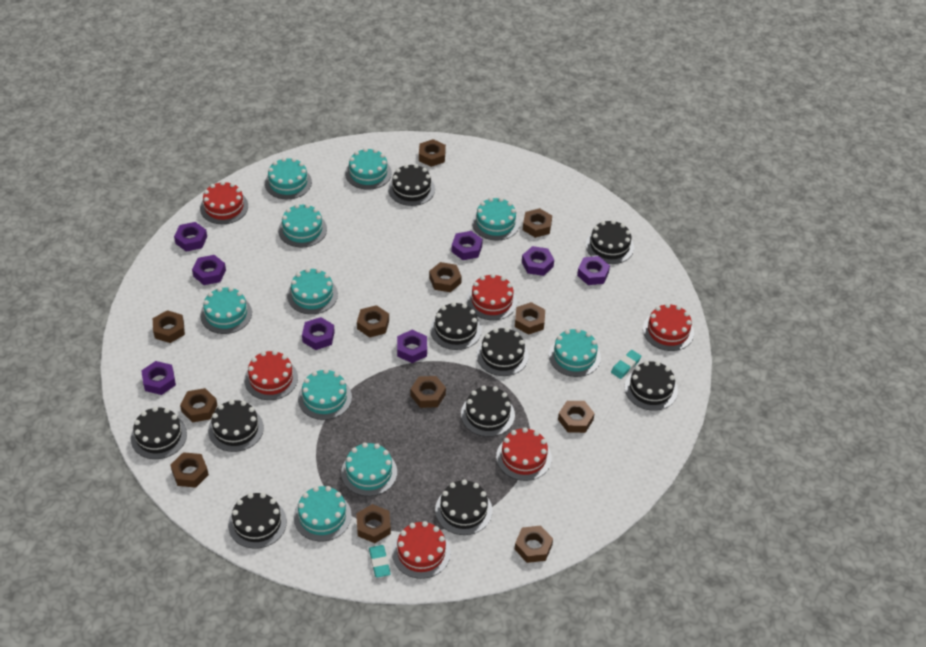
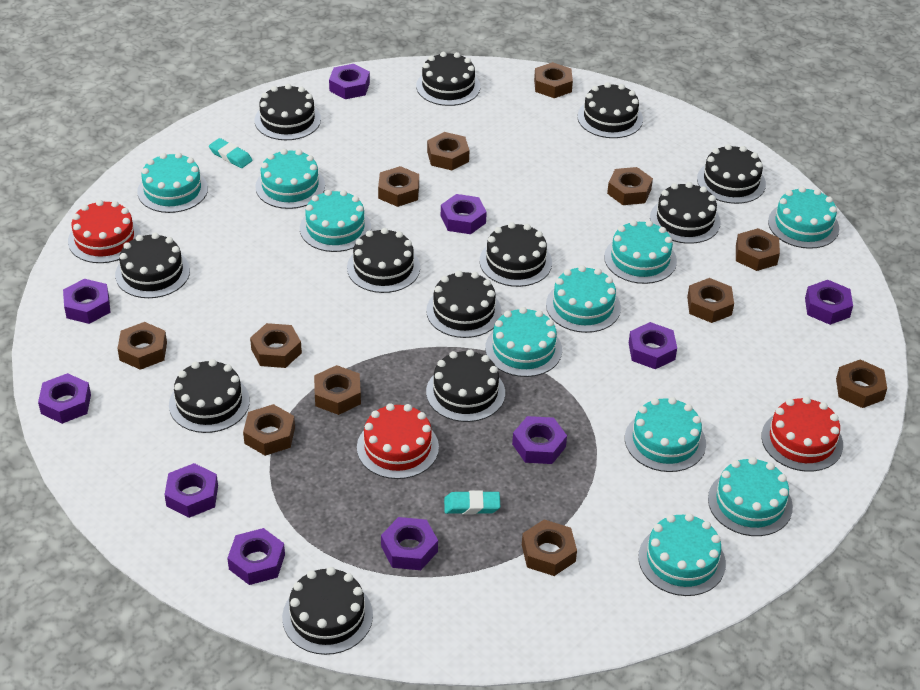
black cake: 10 -> 12
purple nut: 8 -> 10
red cake: 6 -> 3

